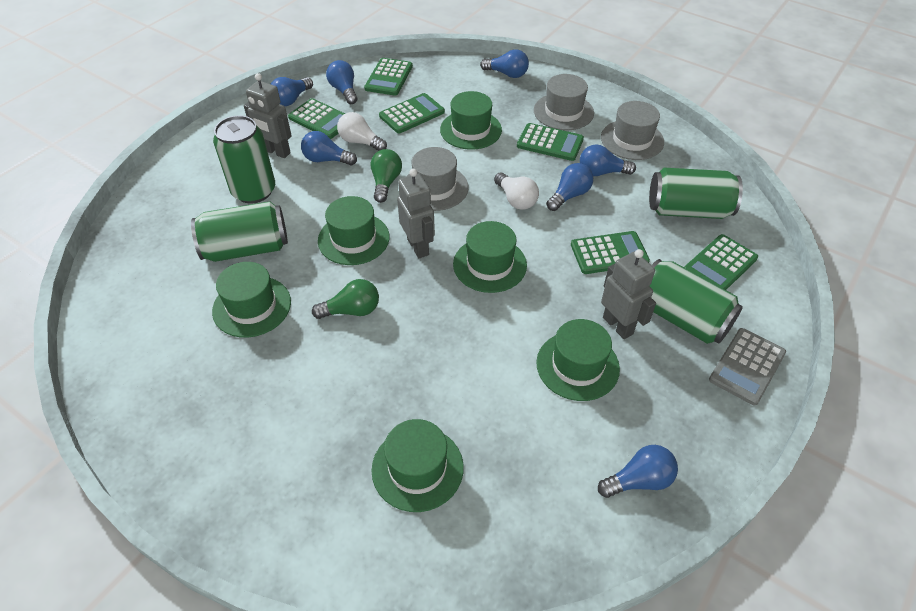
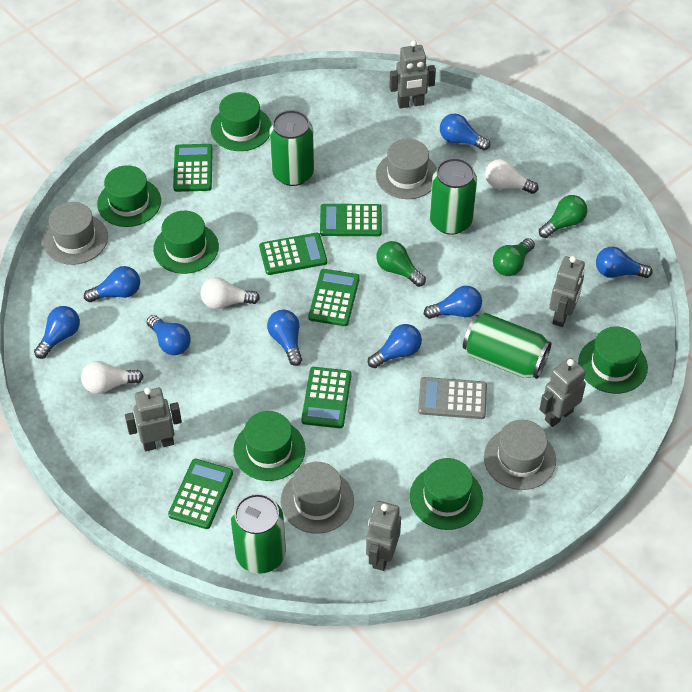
blue light bulb: 7 -> 8
green light bulb: 2 -> 3
grey hat: 3 -> 4
grey robot: 3 -> 5
white light bulb: 2 -> 3

